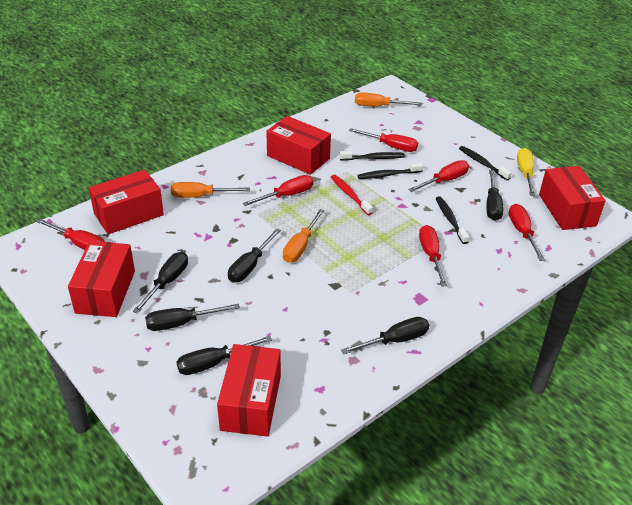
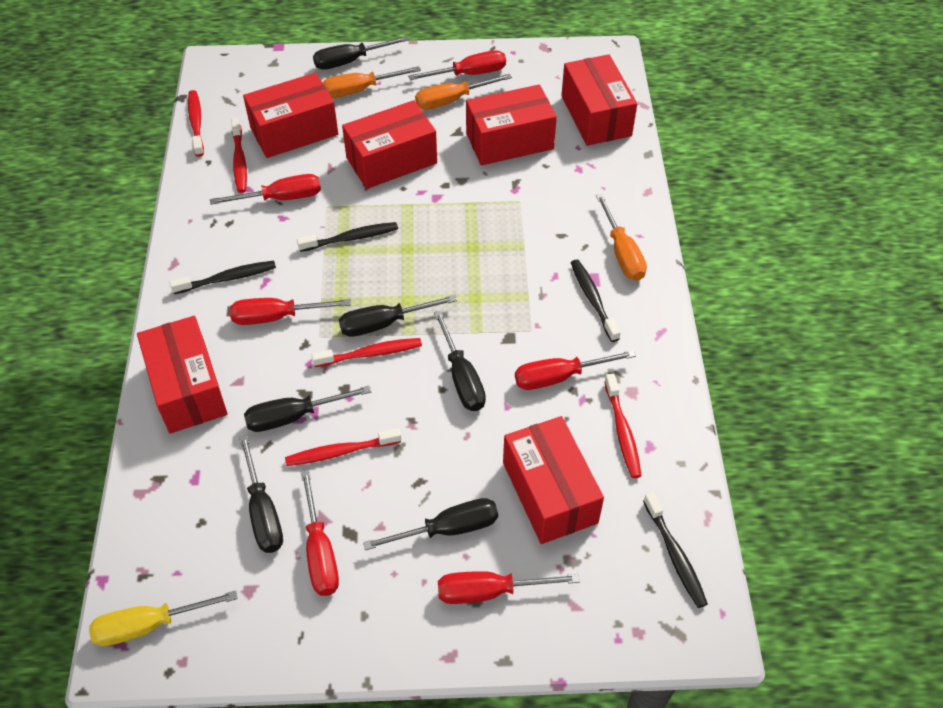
red box: 5 -> 6
red toothbrush: 1 -> 5

